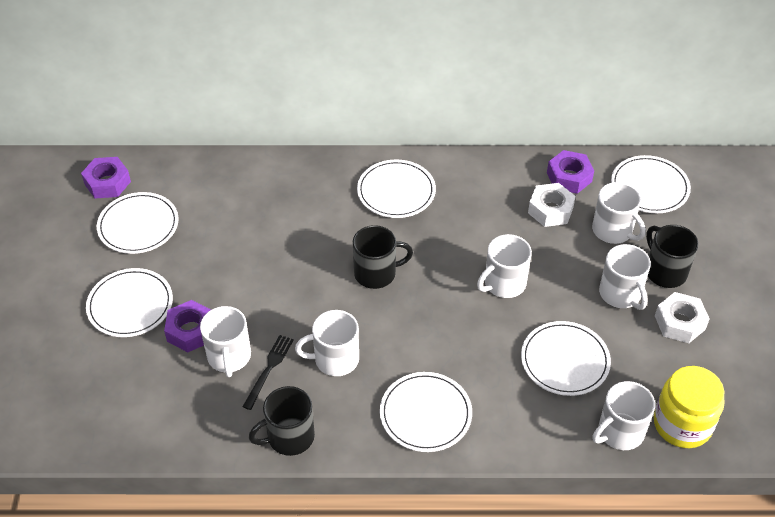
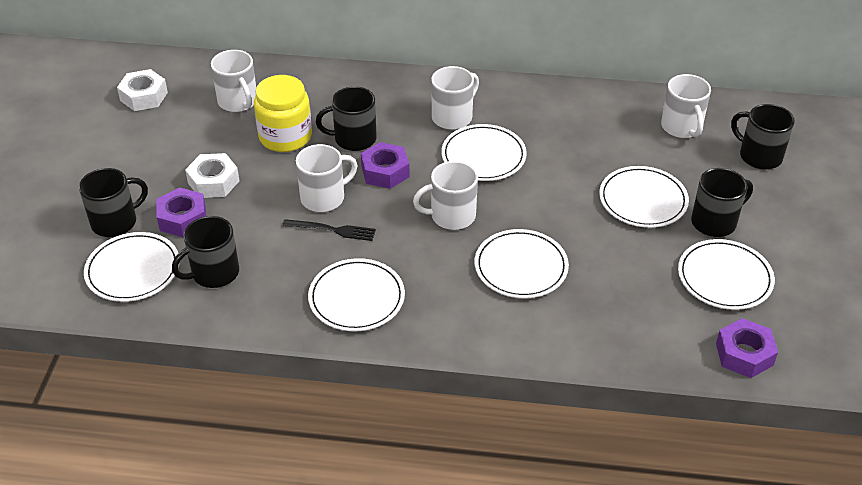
black mug: 3 -> 5
white mug: 6 -> 5

